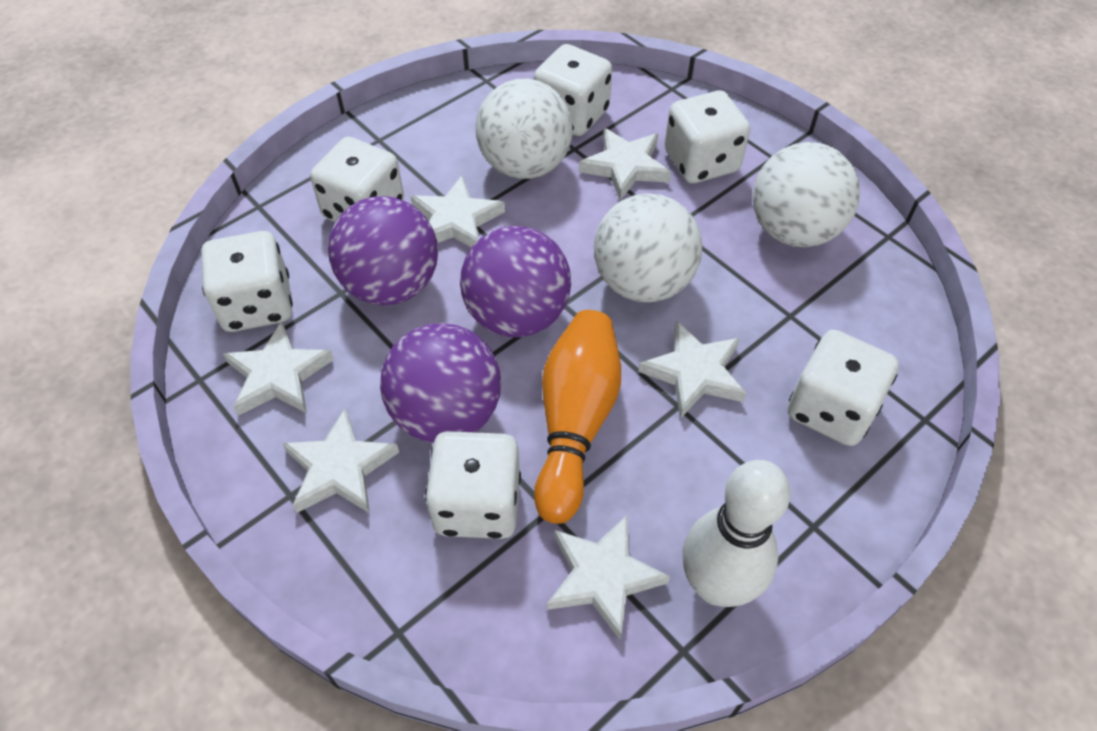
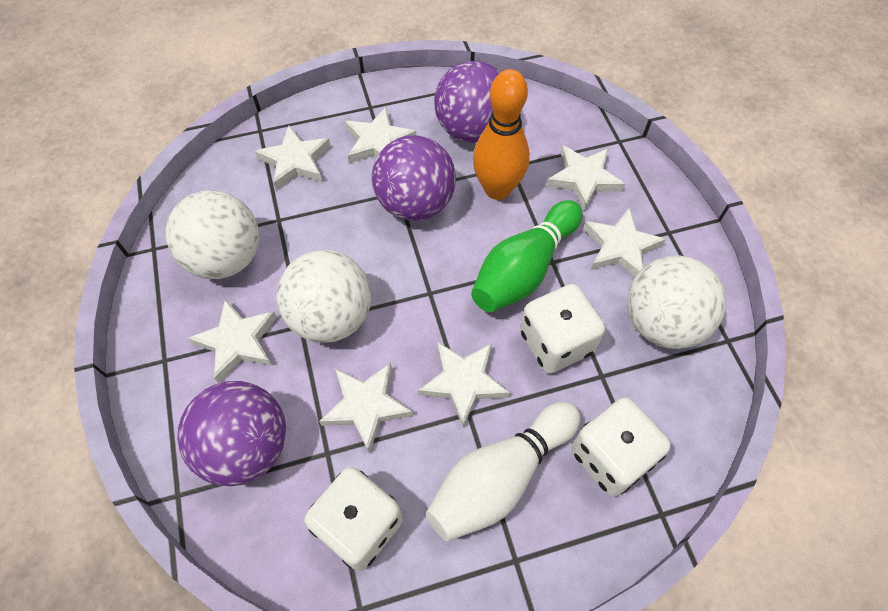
green bowling pin: 0 -> 1
white dice: 6 -> 3
white star: 6 -> 7

